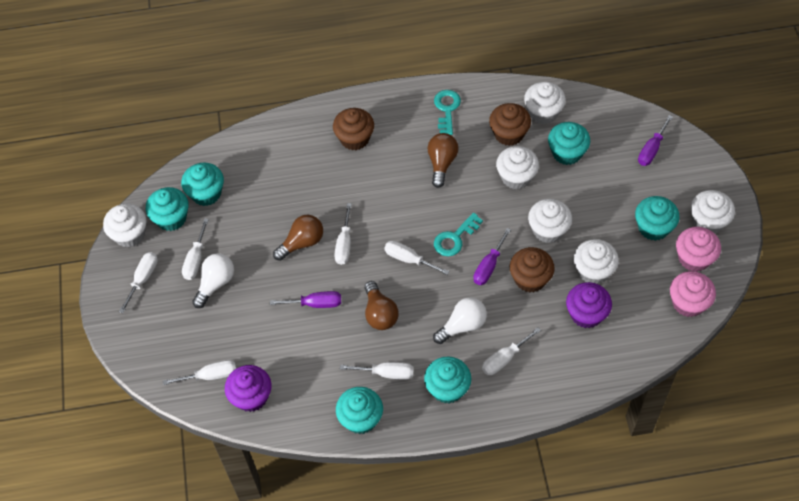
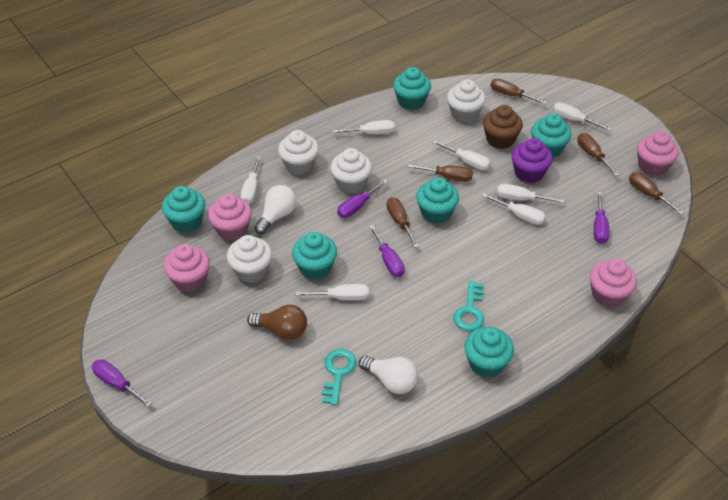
brown cupcake: 3 -> 1
brown light bulb: 3 -> 1
brown screwdriver: 0 -> 5
pink cupcake: 2 -> 4
purple cupcake: 2 -> 1
purple screwdriver: 3 -> 4
white cupcake: 6 -> 4

